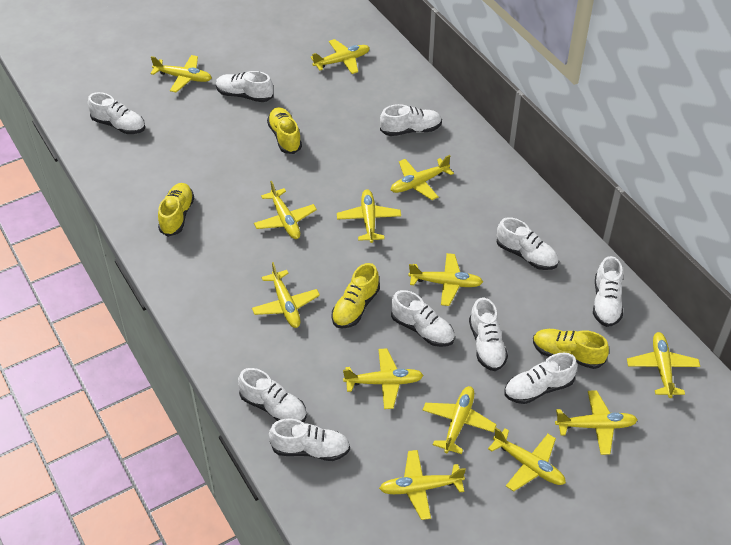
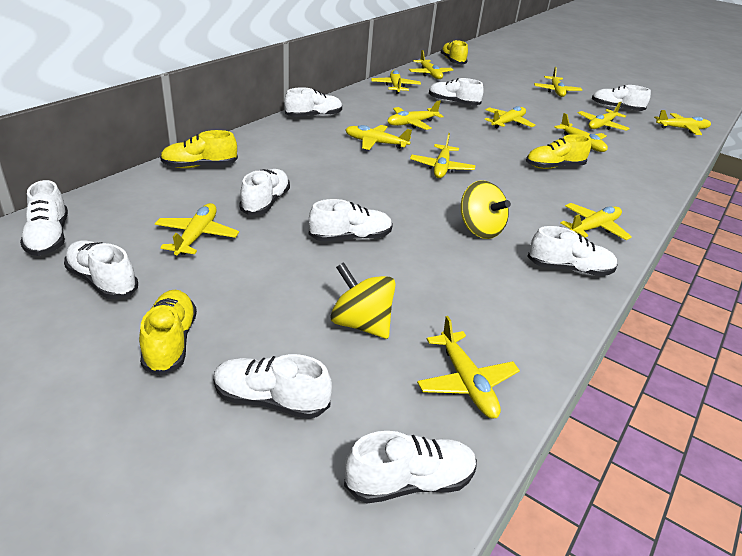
yellow spinning top: 0 -> 2

